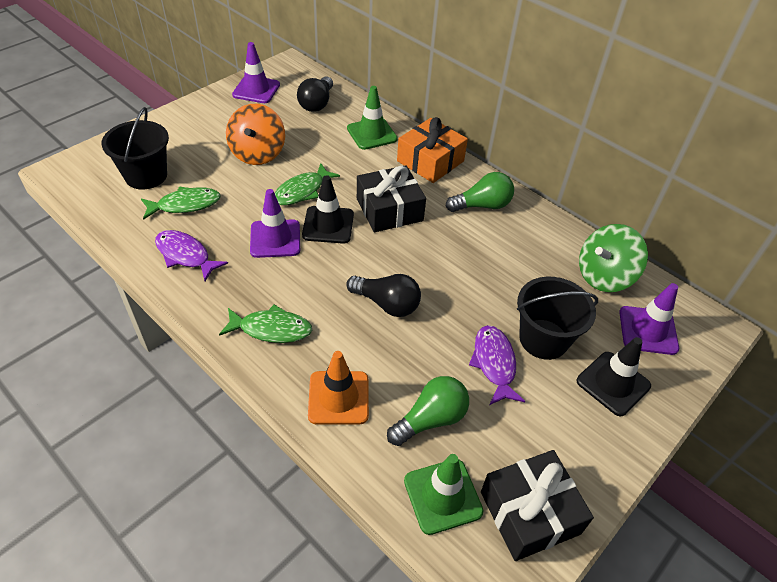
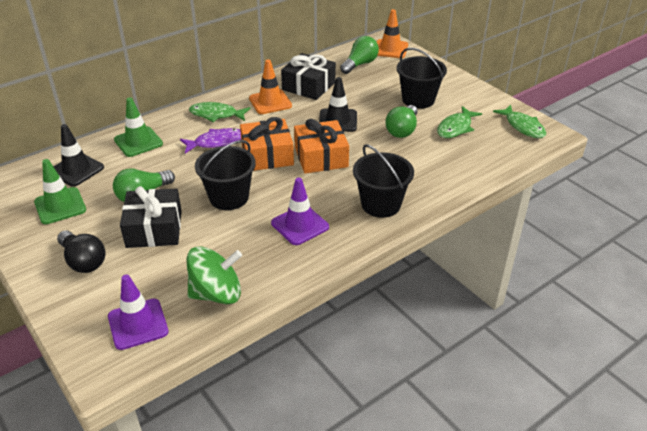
black bucket: 2 -> 3
black light bulb: 2 -> 1
green light bulb: 2 -> 3
orange gift: 1 -> 2
orange spinning top: 1 -> 0
orange traffic cone: 1 -> 2
purple fish: 2 -> 1
purple traffic cone: 3 -> 2

